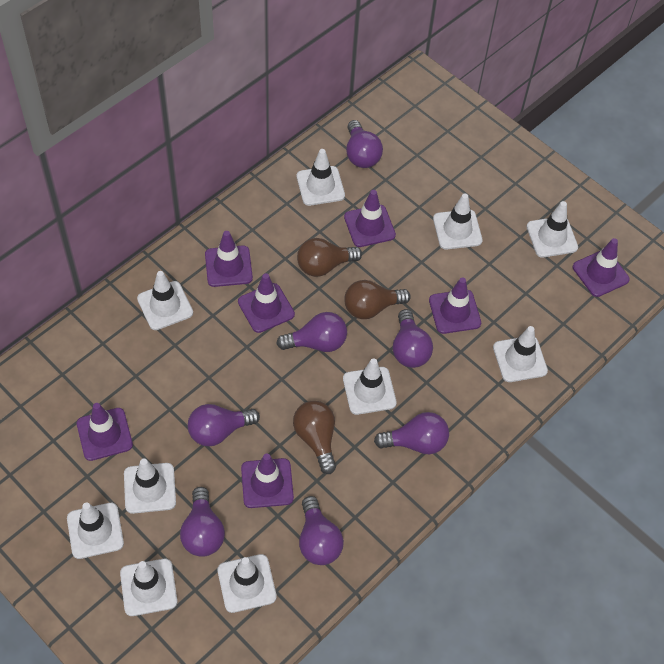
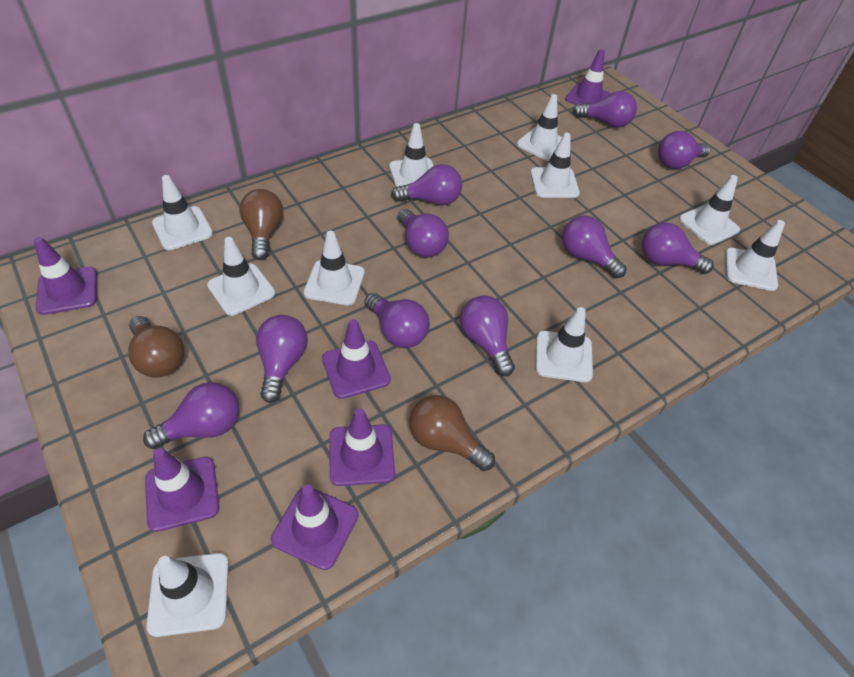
purple light bulb: 7 -> 10
purple traffic cone: 7 -> 6

